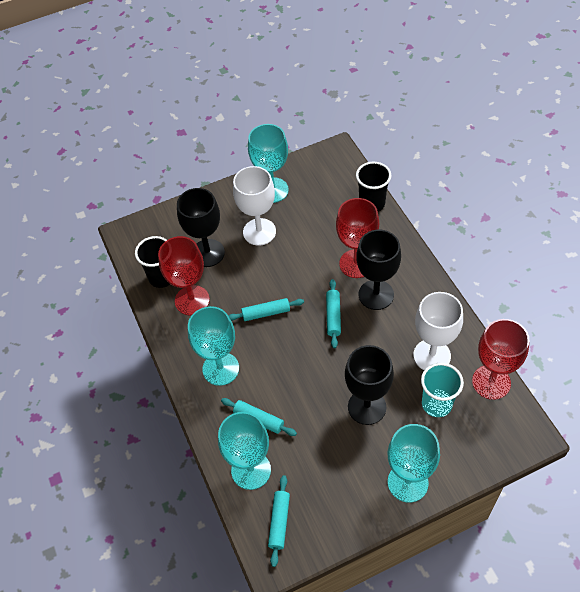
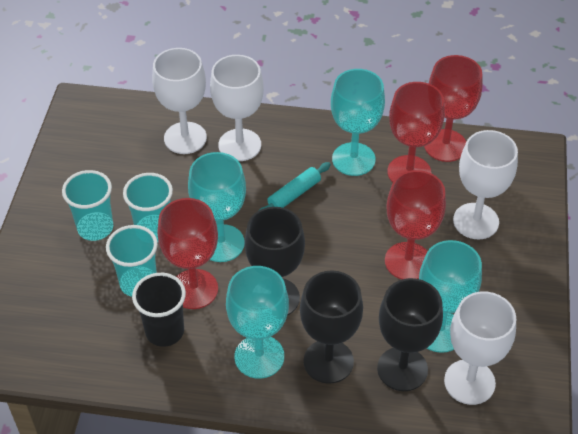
black cup: 2 -> 1
red goblet: 3 -> 4
turquoise cup: 1 -> 3
turquoise rolling pin: 4 -> 1
white goblet: 2 -> 4

